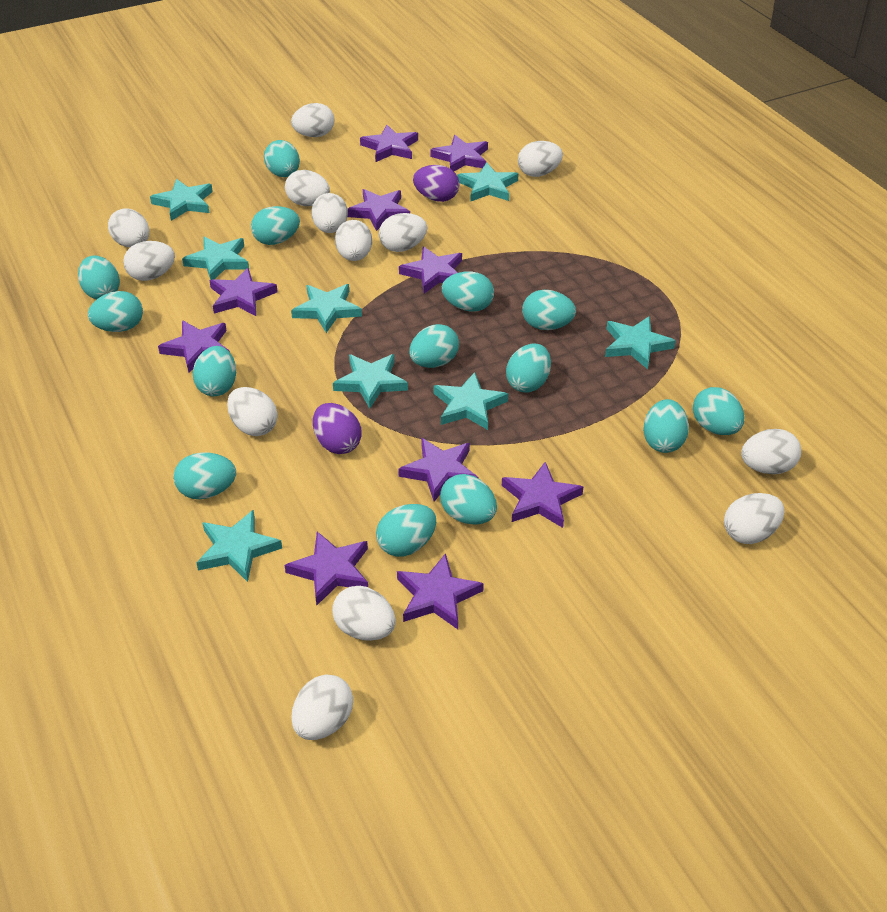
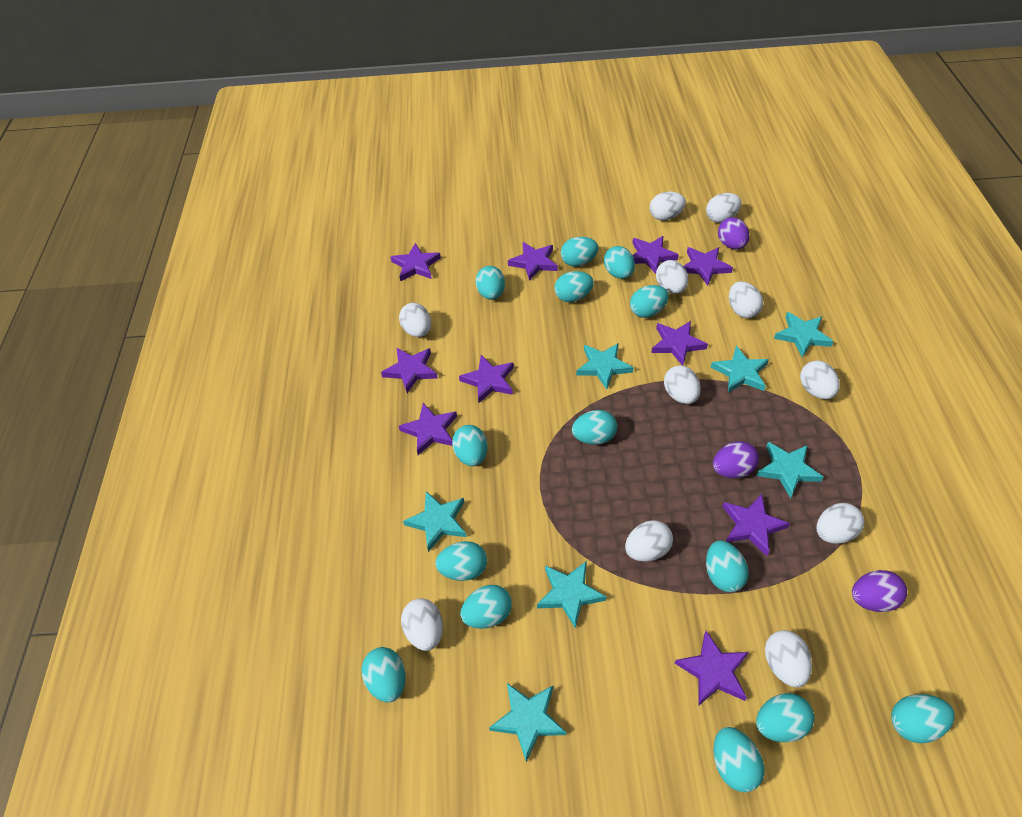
purple egg: 2 -> 3
turquoise star: 8 -> 7
white egg: 13 -> 11

